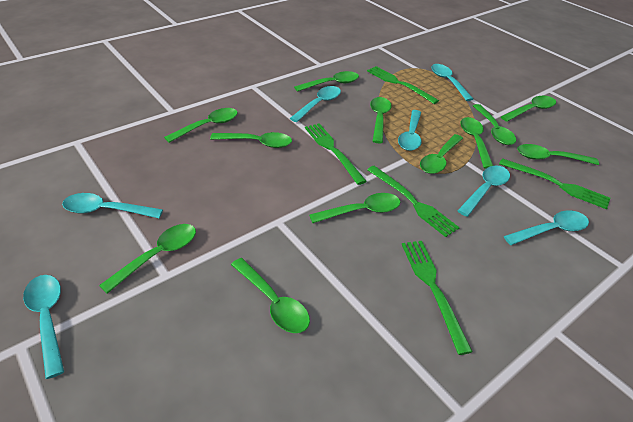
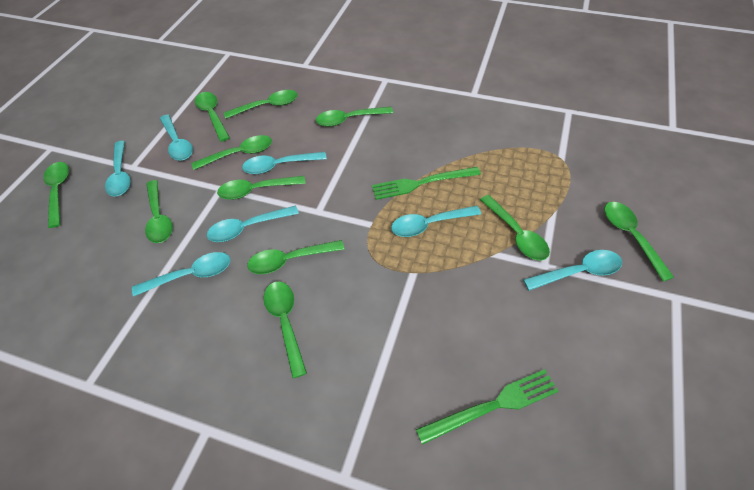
green fork: 5 -> 2
green spoon: 12 -> 11

